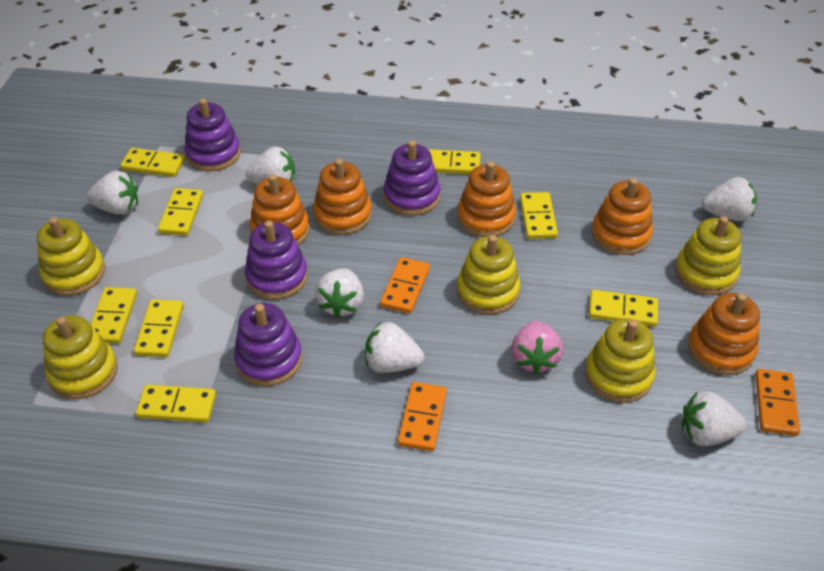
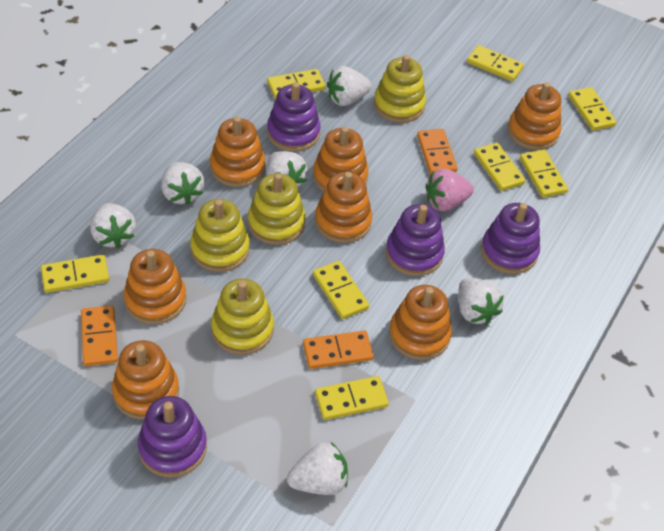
orange stacking toy: 5 -> 7
yellow stacking toy: 5 -> 4

